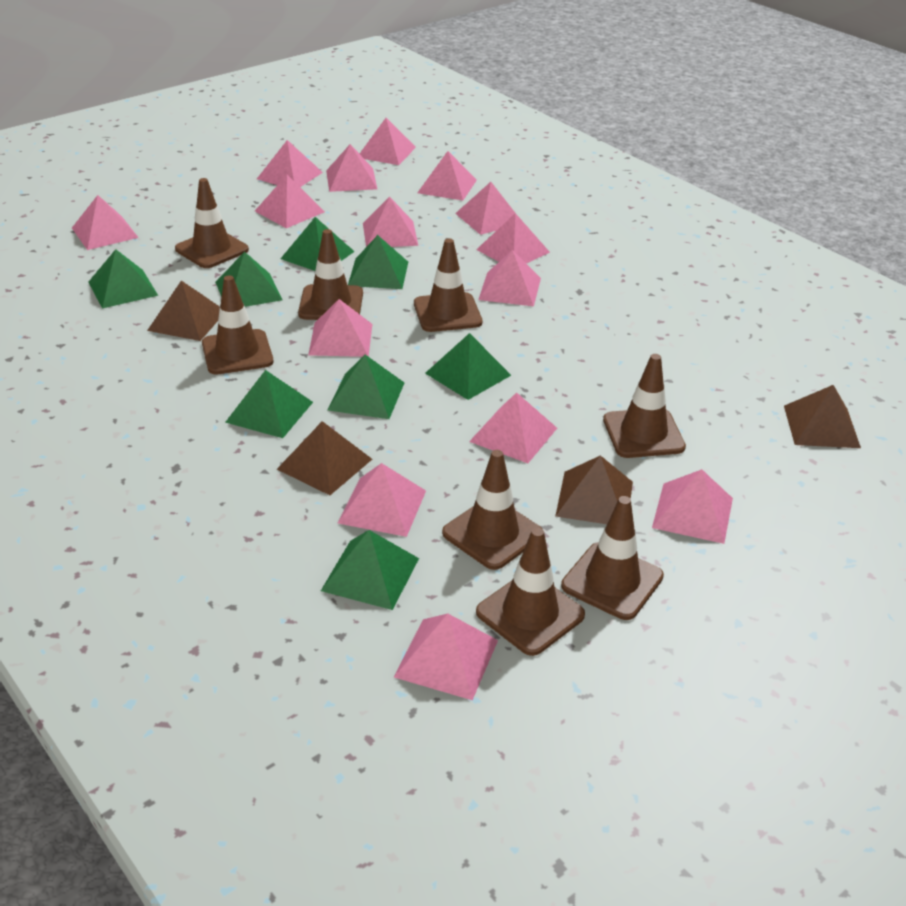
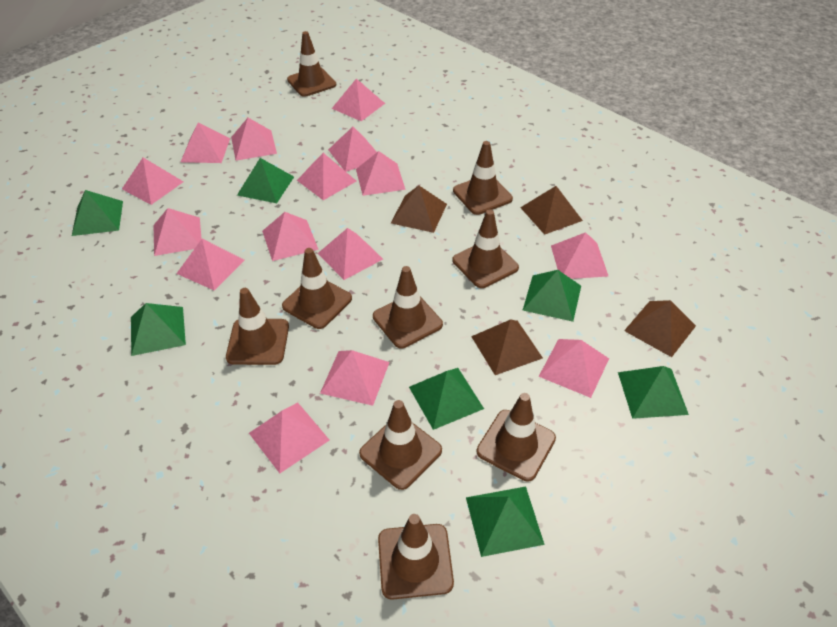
brown traffic cone: 8 -> 9
green pyramid: 8 -> 7

